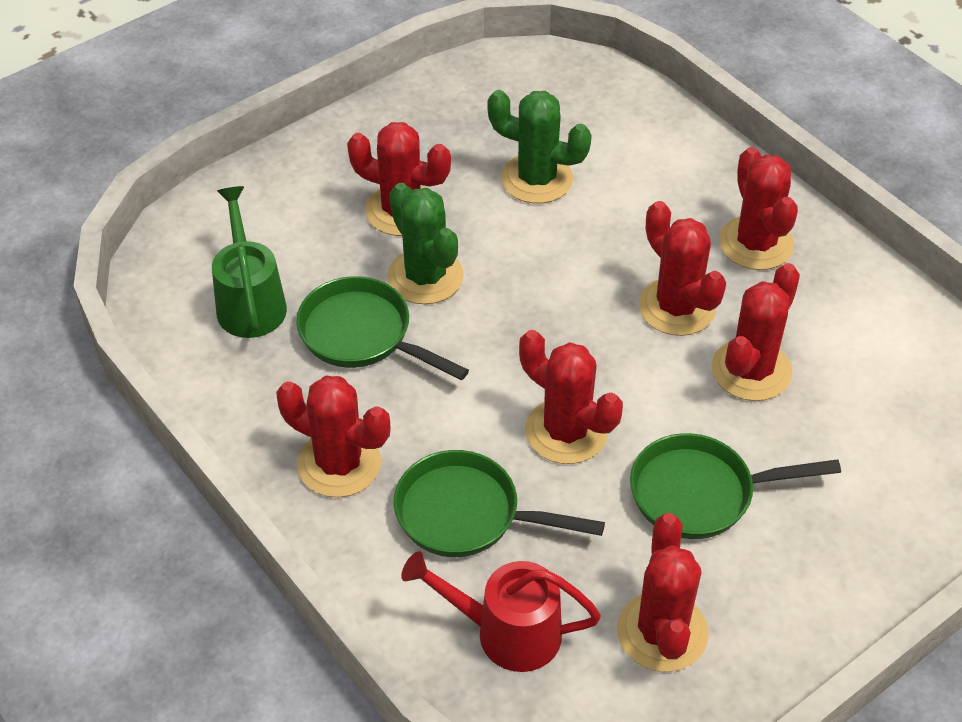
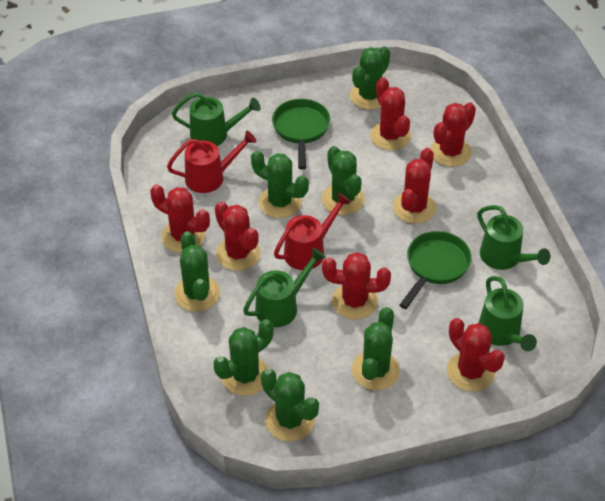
green cactus: 2 -> 7
green pan: 3 -> 2
green watering can: 1 -> 4
red watering can: 1 -> 2

